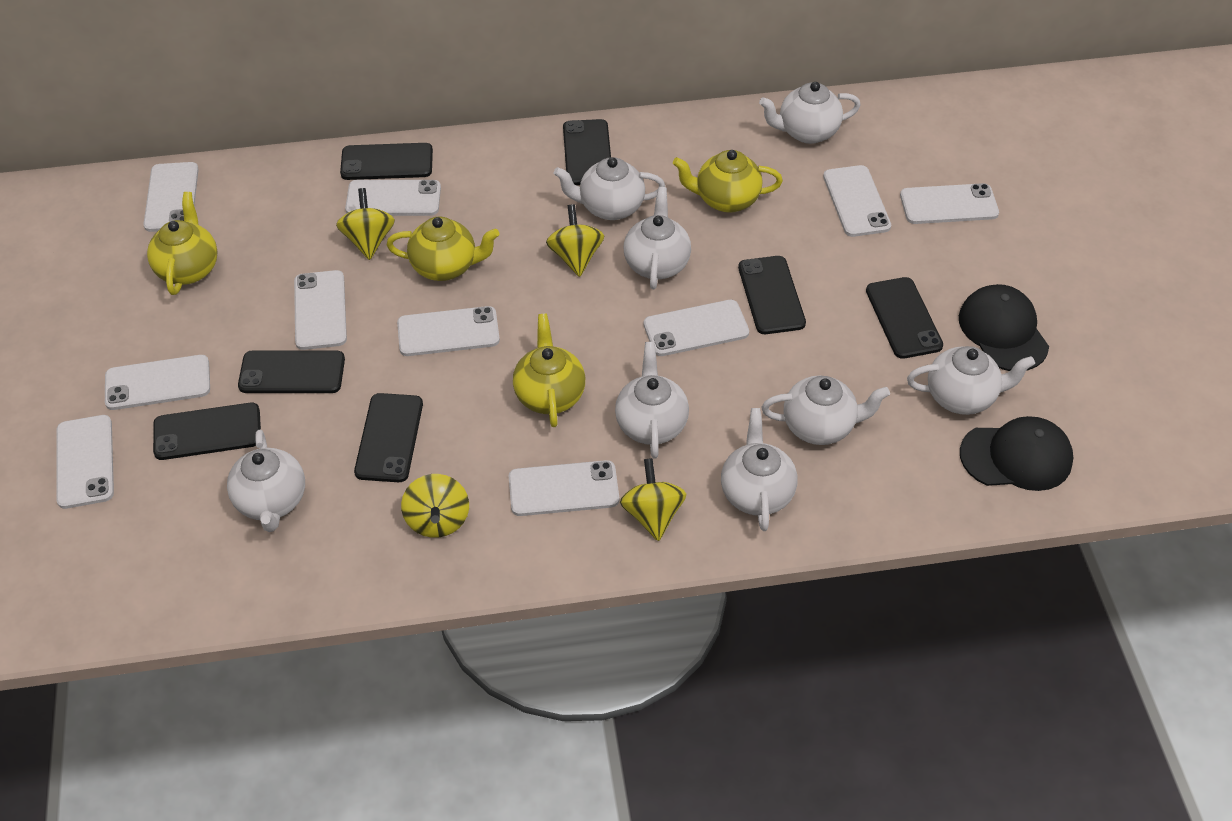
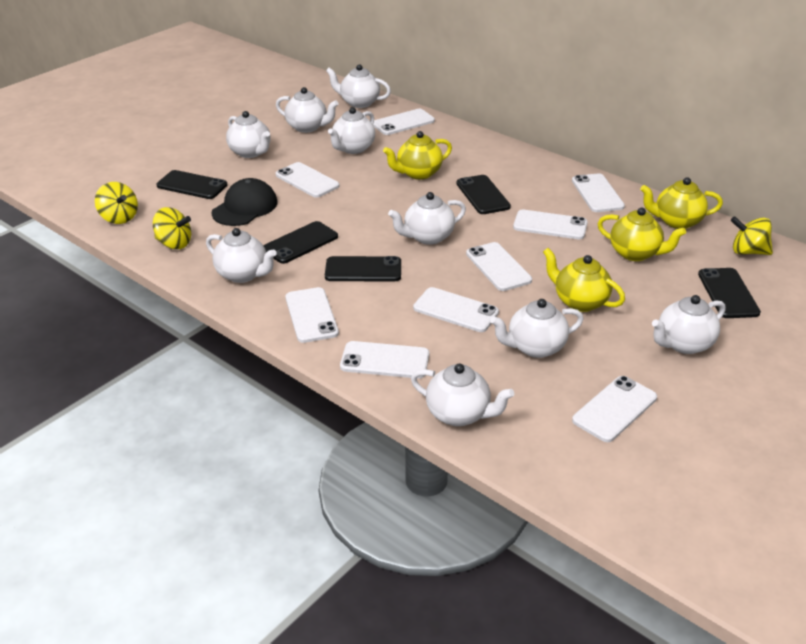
black cap: 2 -> 1
black phone: 7 -> 5
white phone: 10 -> 9
white teapot: 8 -> 9
yellow spinning top: 4 -> 3

